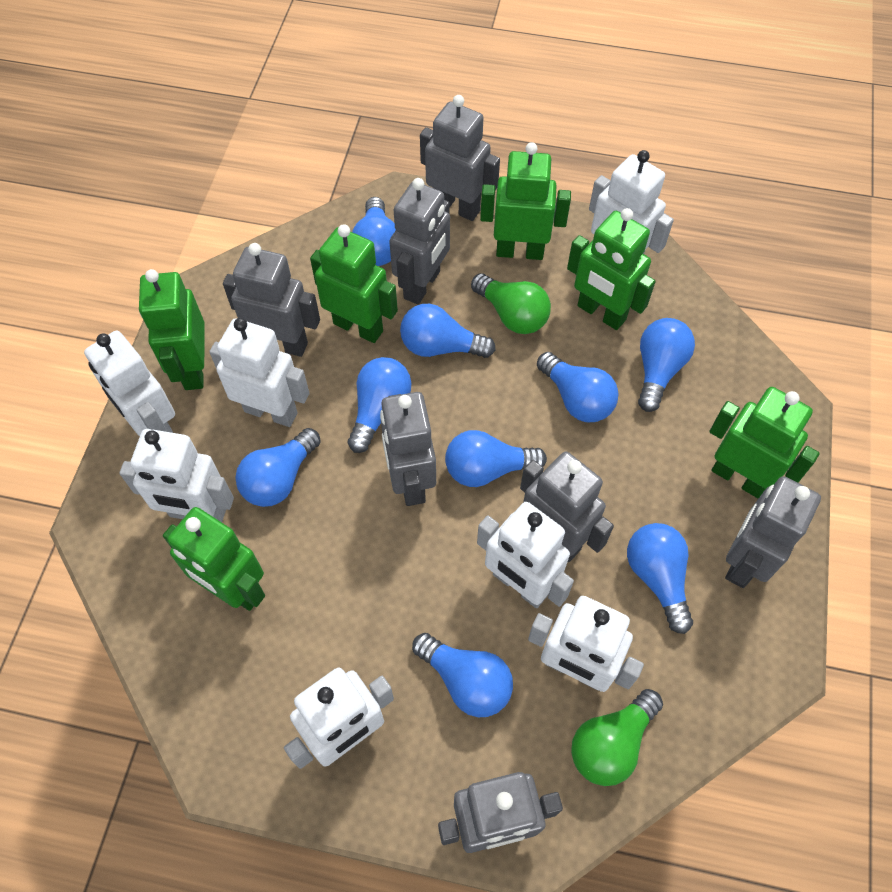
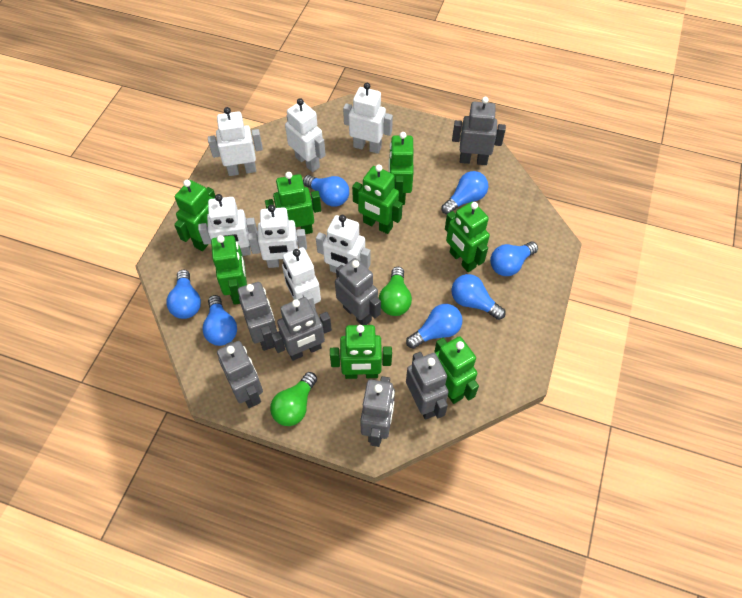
blue light bulb: 9 -> 7
green robot: 6 -> 8

